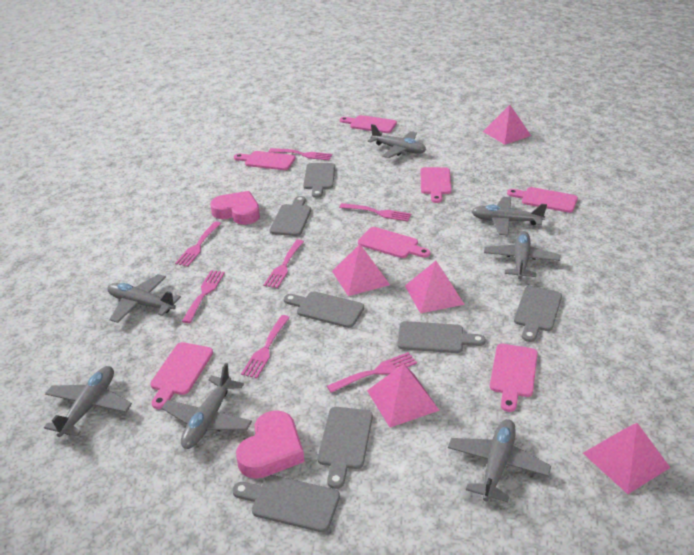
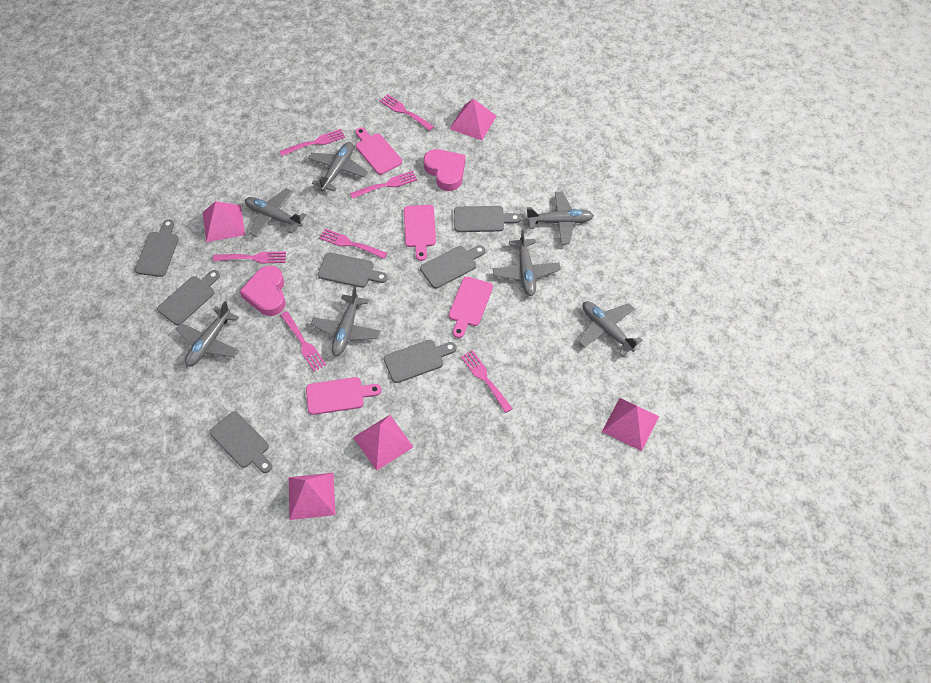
pink cutting board: 7 -> 4

